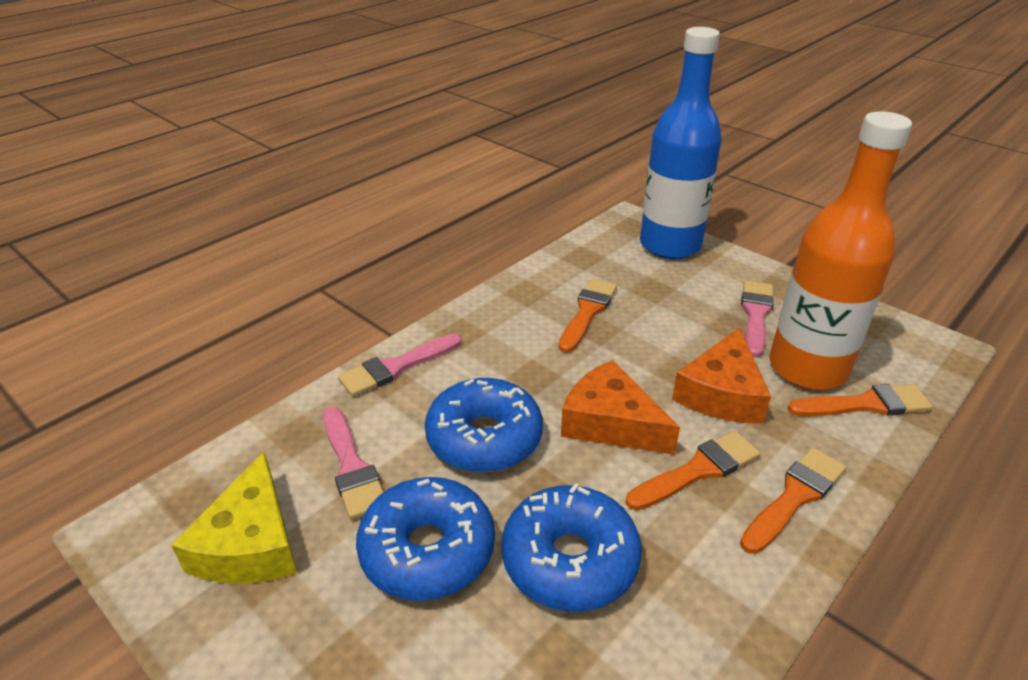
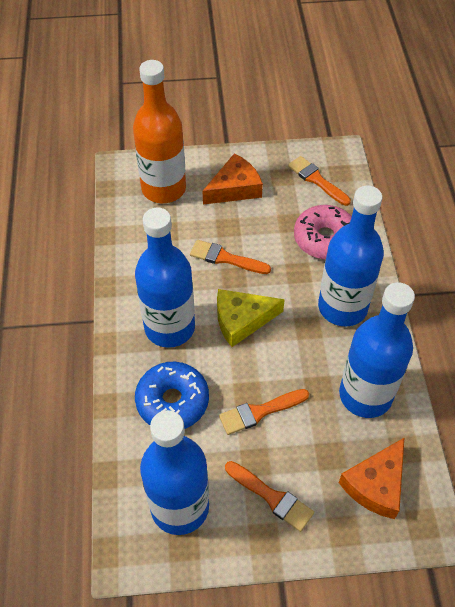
blue bottle: 1 -> 4
blue donut: 3 -> 1
pink brush: 3 -> 0
pink donut: 0 -> 1

